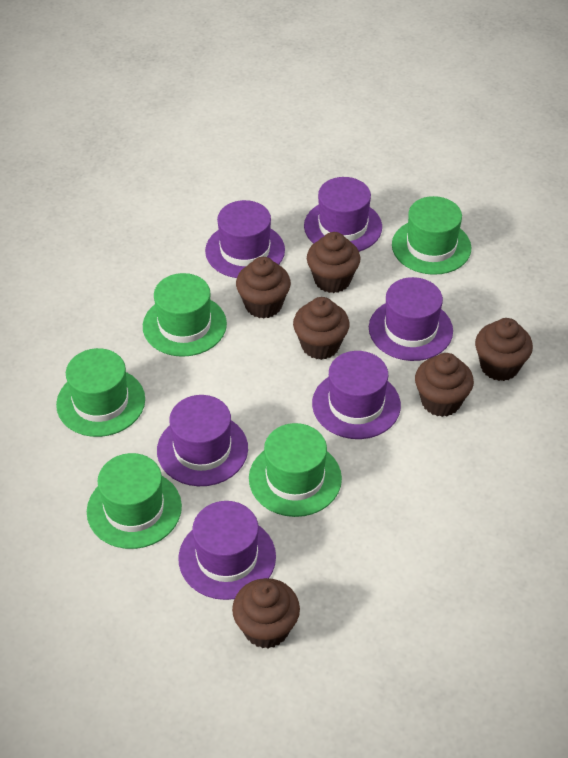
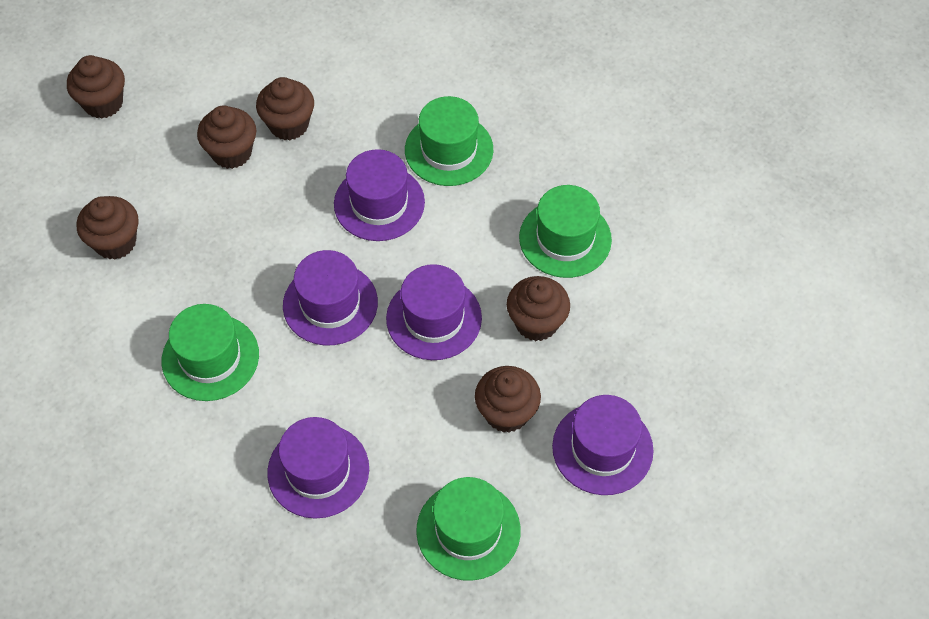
green hat: 5 -> 4
purple hat: 6 -> 5

